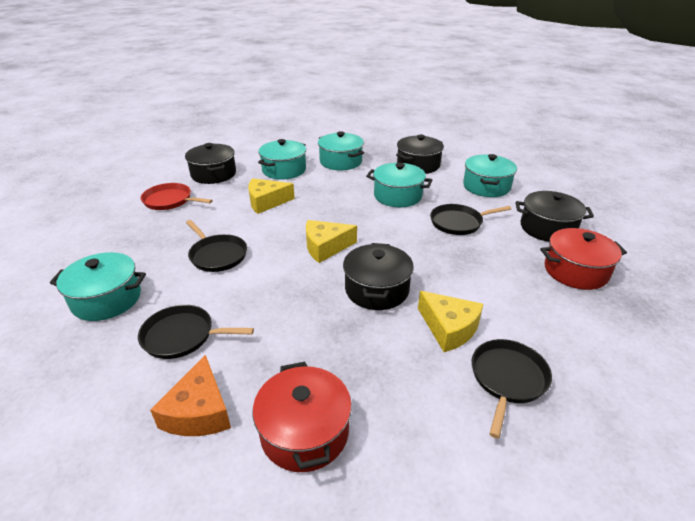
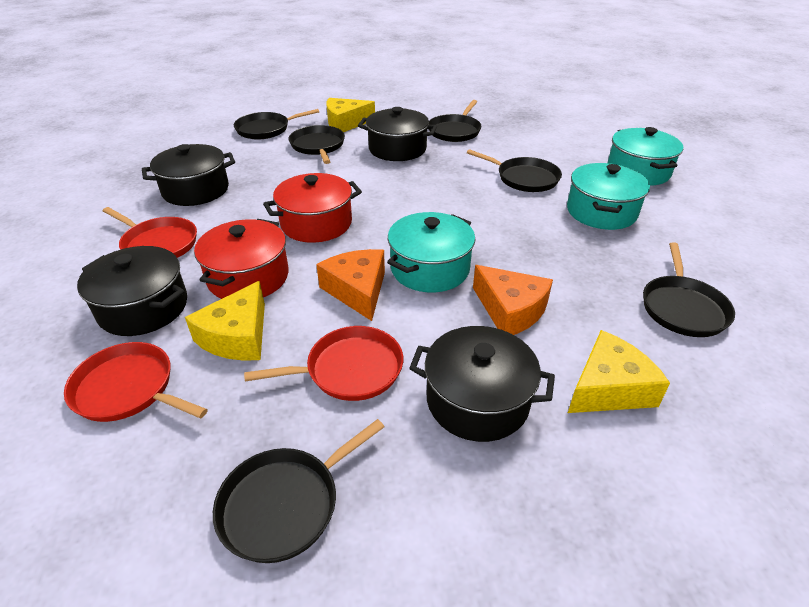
black pan: 4 -> 6
orange cheese: 1 -> 2
red pan: 1 -> 3
turquoise pot: 5 -> 3

